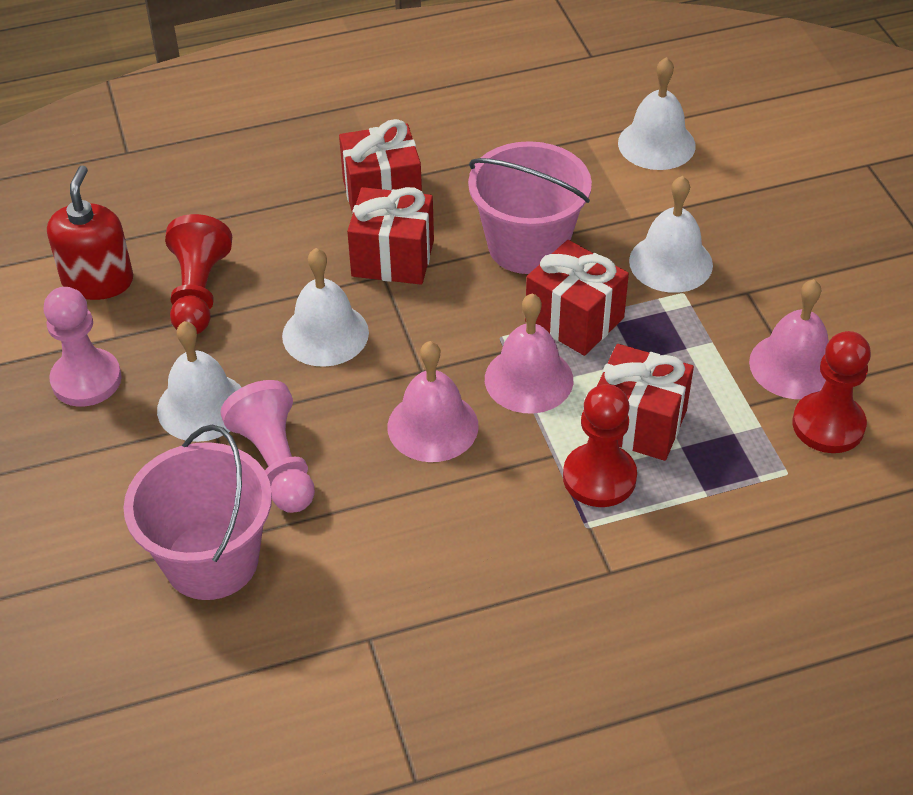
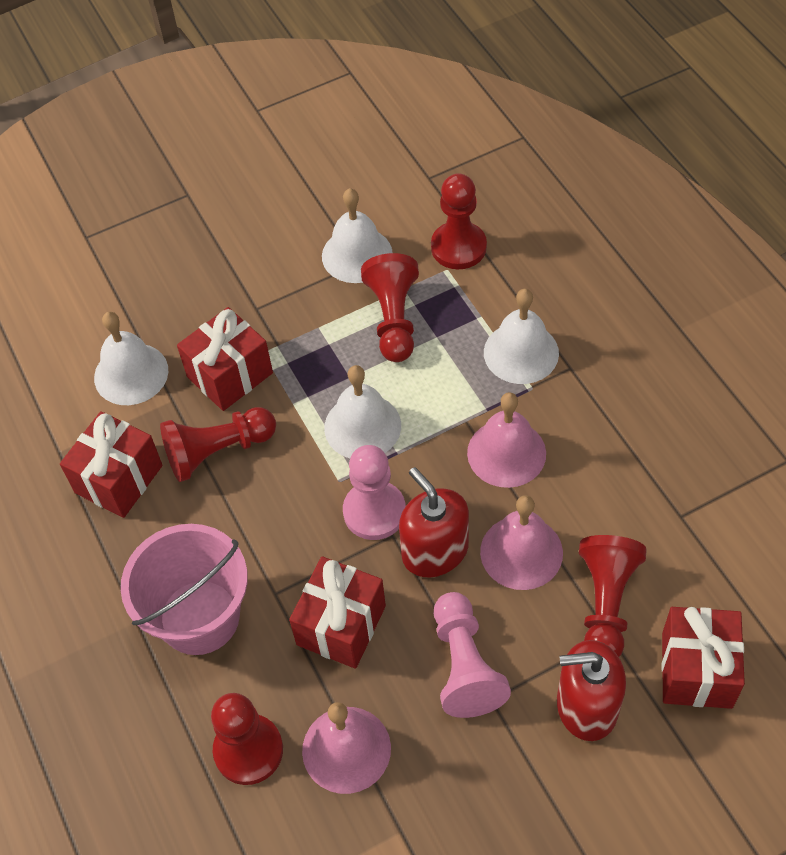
pink bucket: 2 -> 1
red pawn: 3 -> 5
red soap dispenser: 1 -> 2

